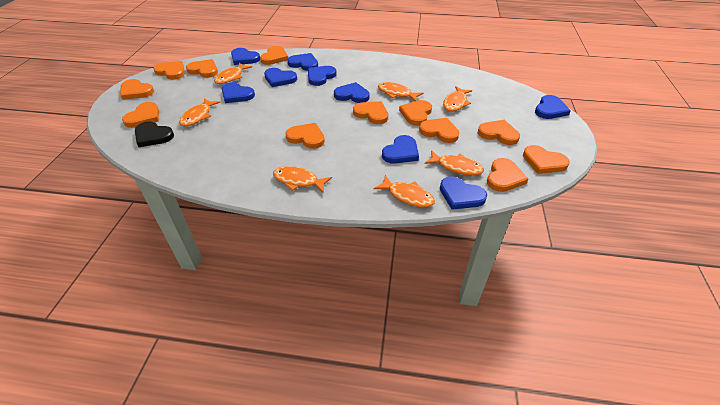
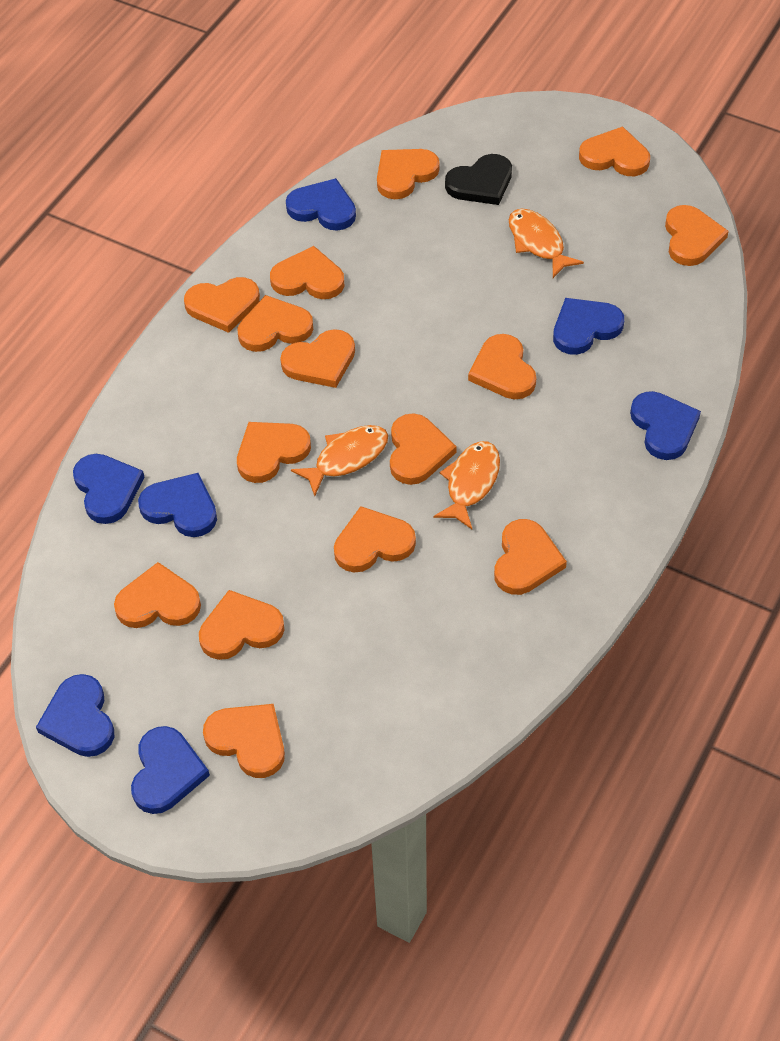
blue heart: 9 -> 7
orange fish: 7 -> 3
orange heart: 12 -> 15

